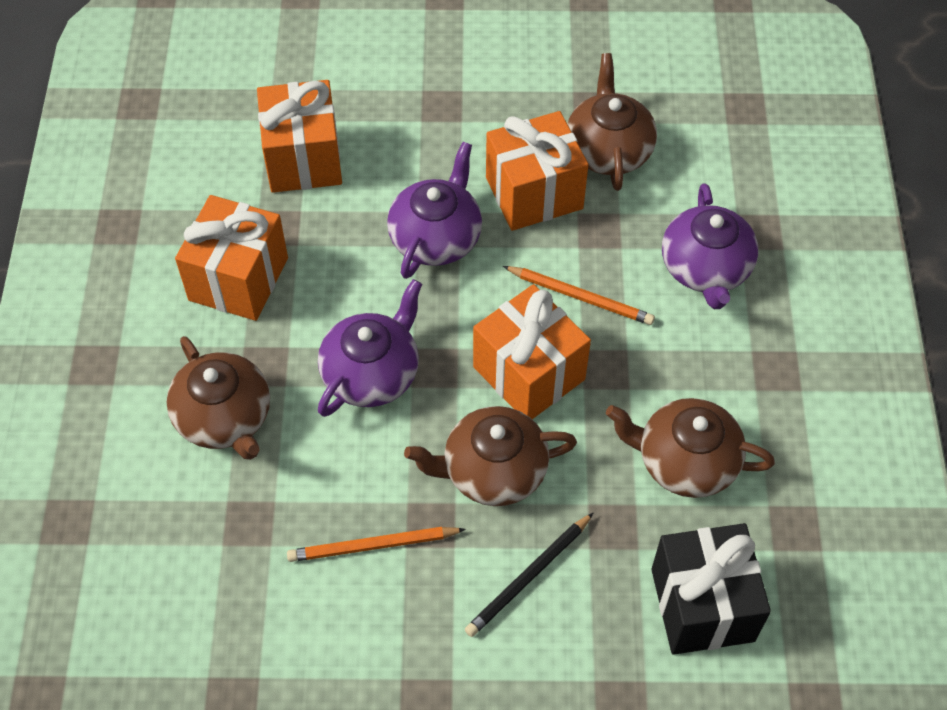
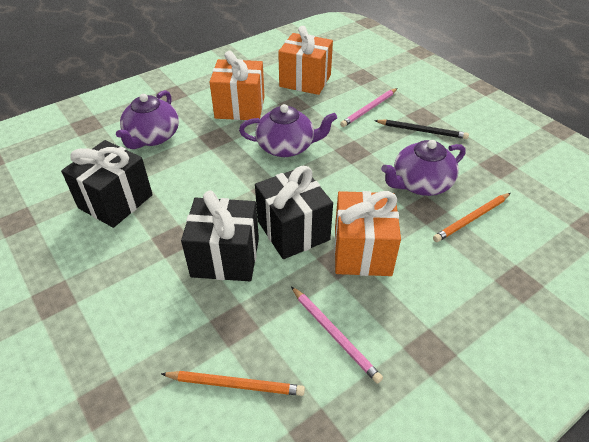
black gift: 1 -> 3
brown teapot: 4 -> 0
orange gift: 4 -> 3
pink pencil: 0 -> 2

